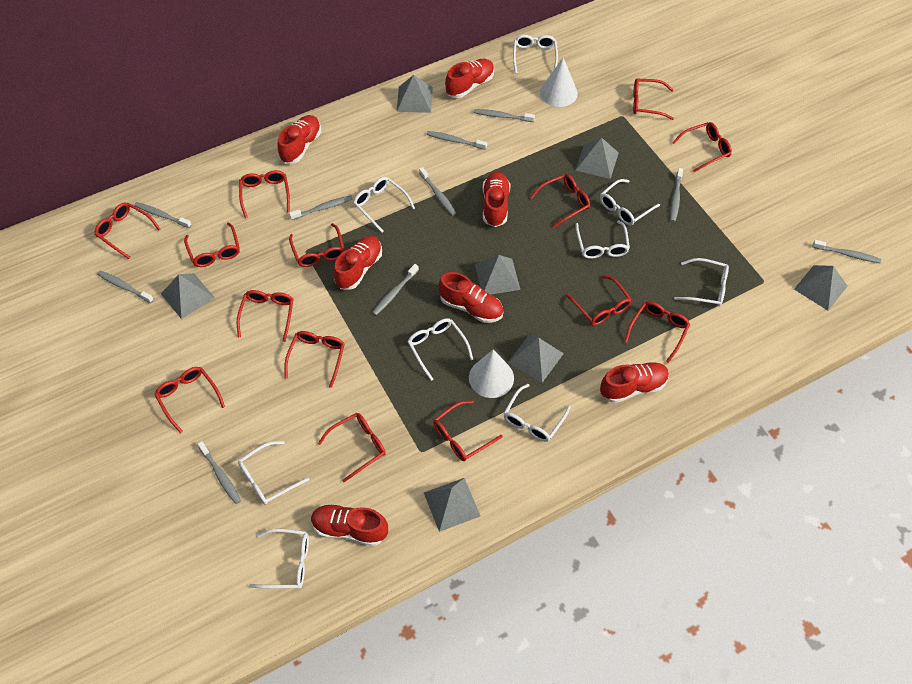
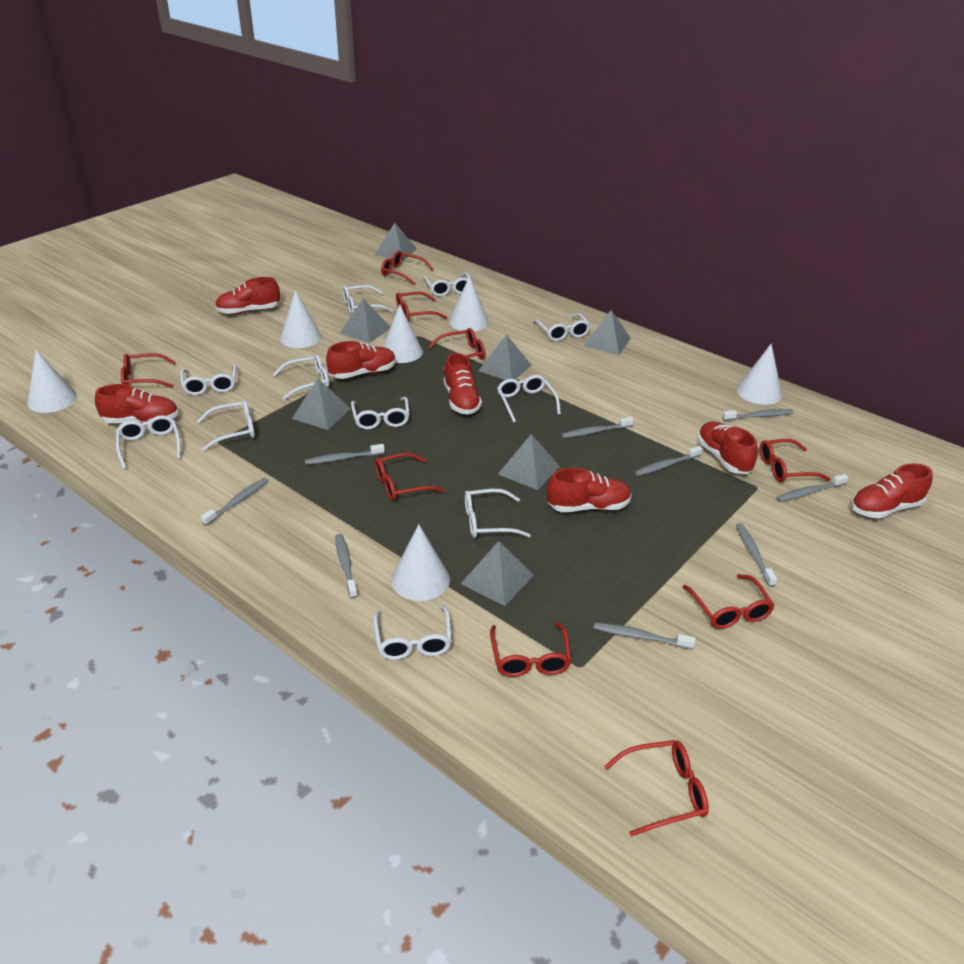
grey toothbrush: 10 -> 9
red glasses: 14 -> 9
white cone: 2 -> 6
white glasses: 9 -> 11

